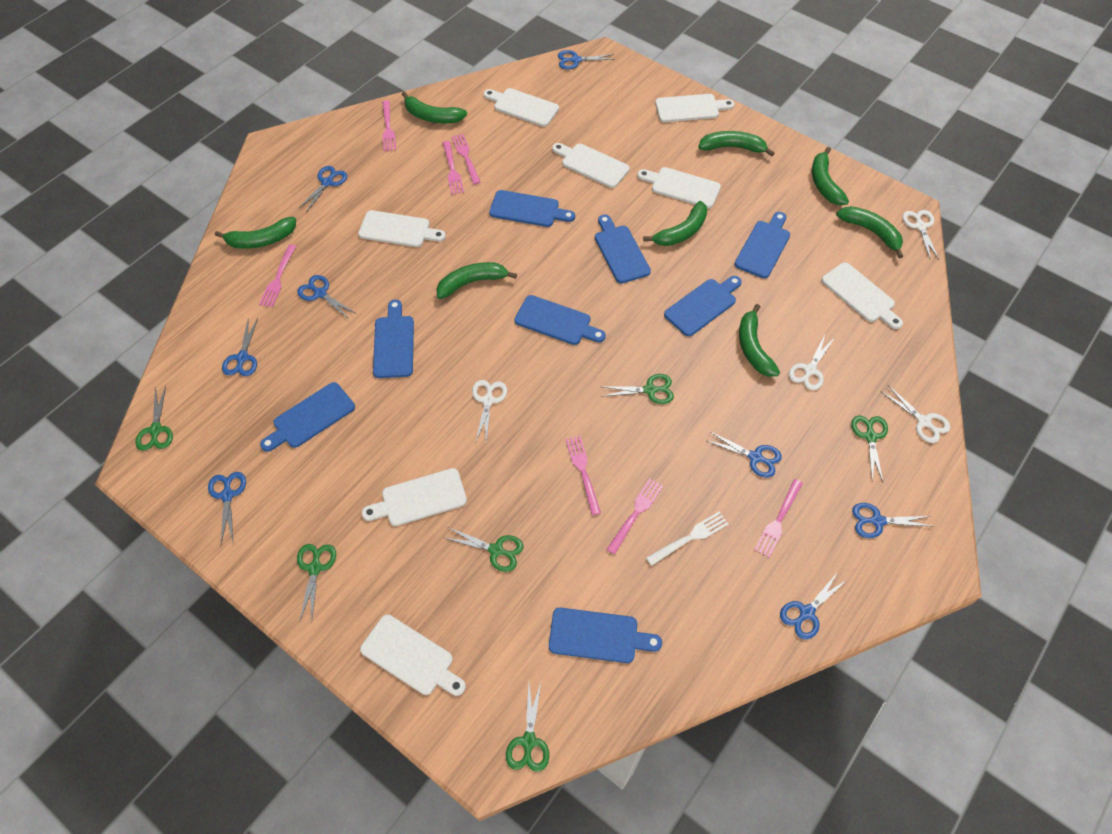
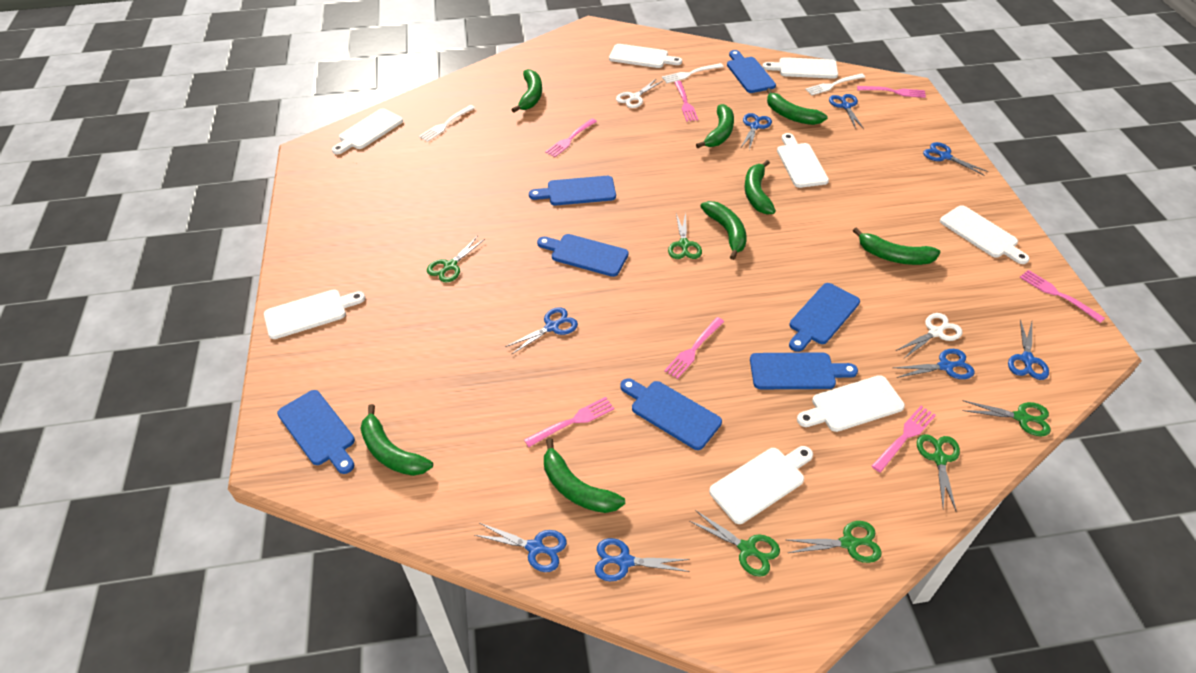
blue cutting board: 8 -> 7
white fork: 1 -> 3
white scissors: 4 -> 2

